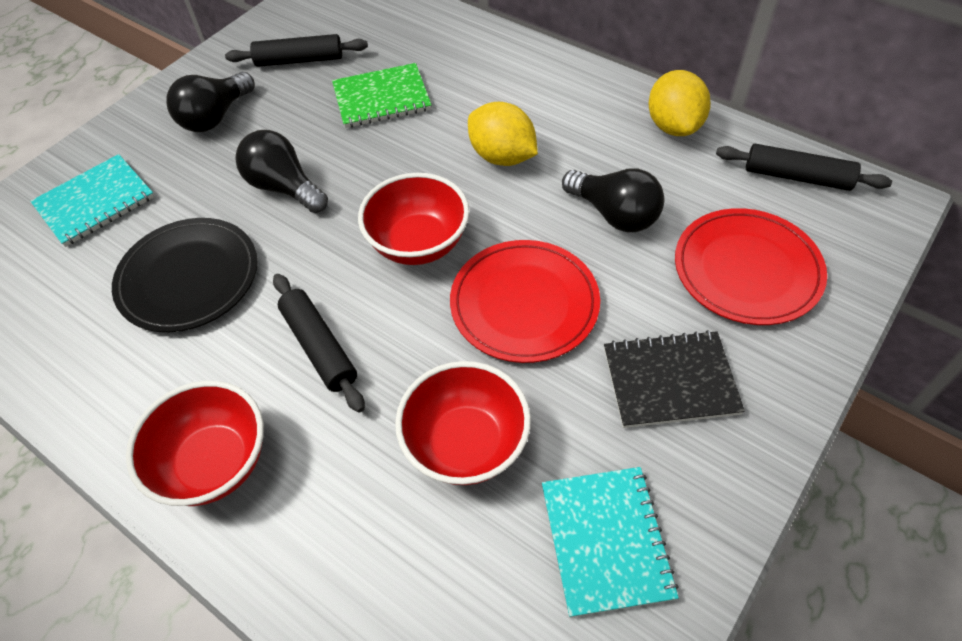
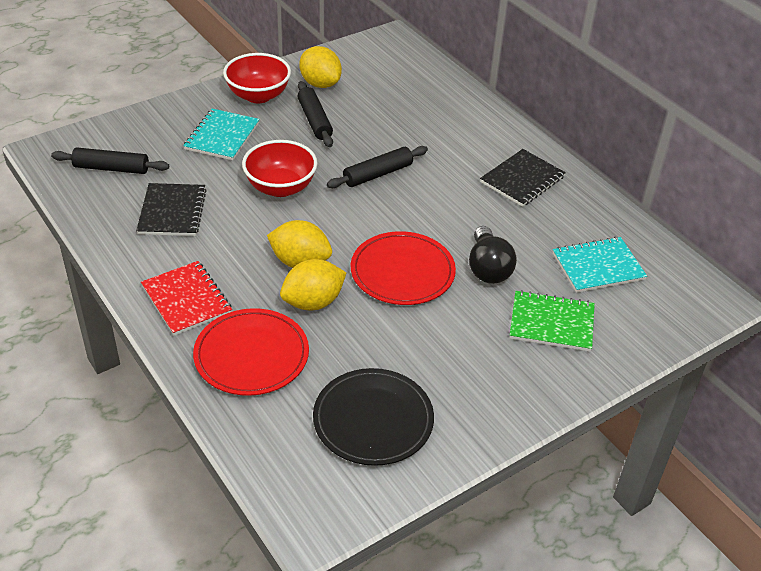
black light bulb: 3 -> 1
black notebook: 1 -> 2
red bowl: 3 -> 2
red notebook: 0 -> 1
yellow lemon: 2 -> 3

